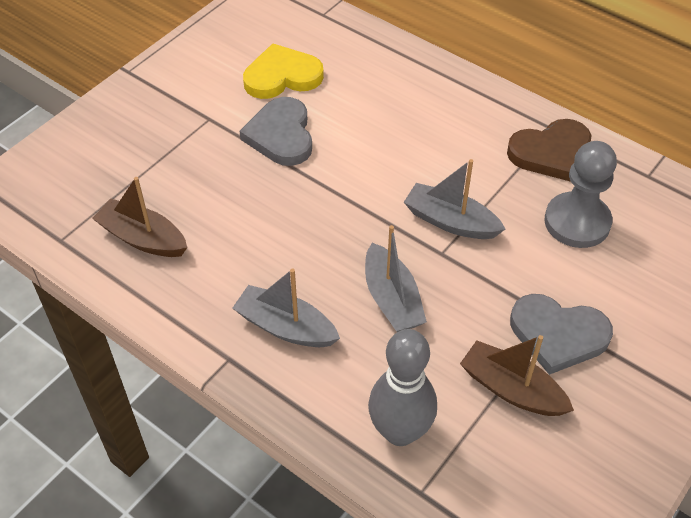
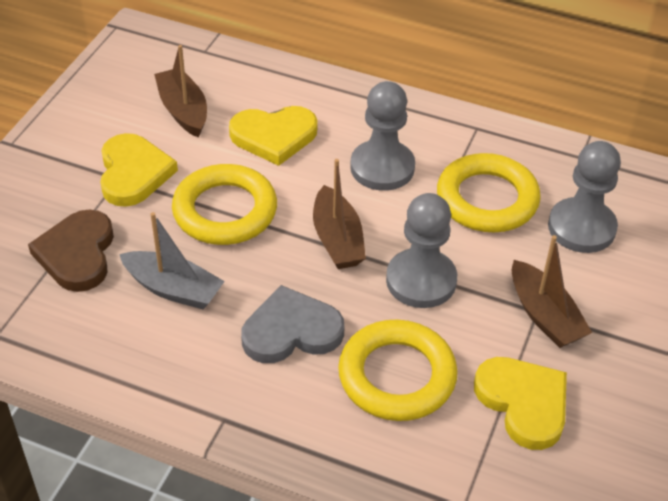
brown boat: 2 -> 3
grey boat: 3 -> 1
grey bowling pin: 1 -> 0
grey heart: 2 -> 1
grey pawn: 1 -> 3
yellow heart: 1 -> 3
yellow ring: 0 -> 3

